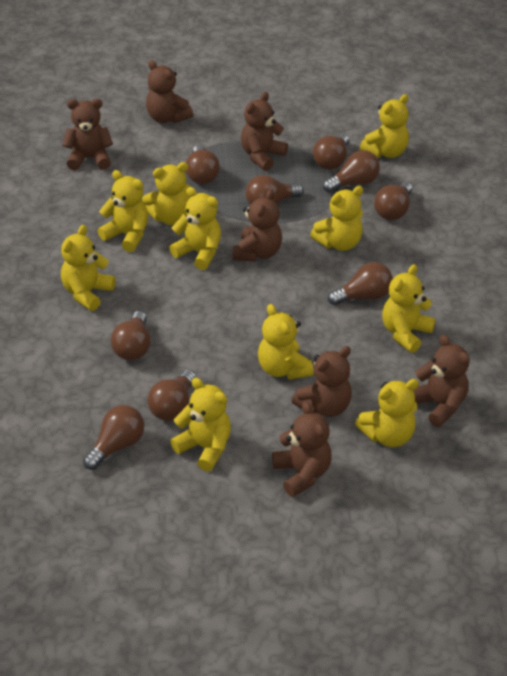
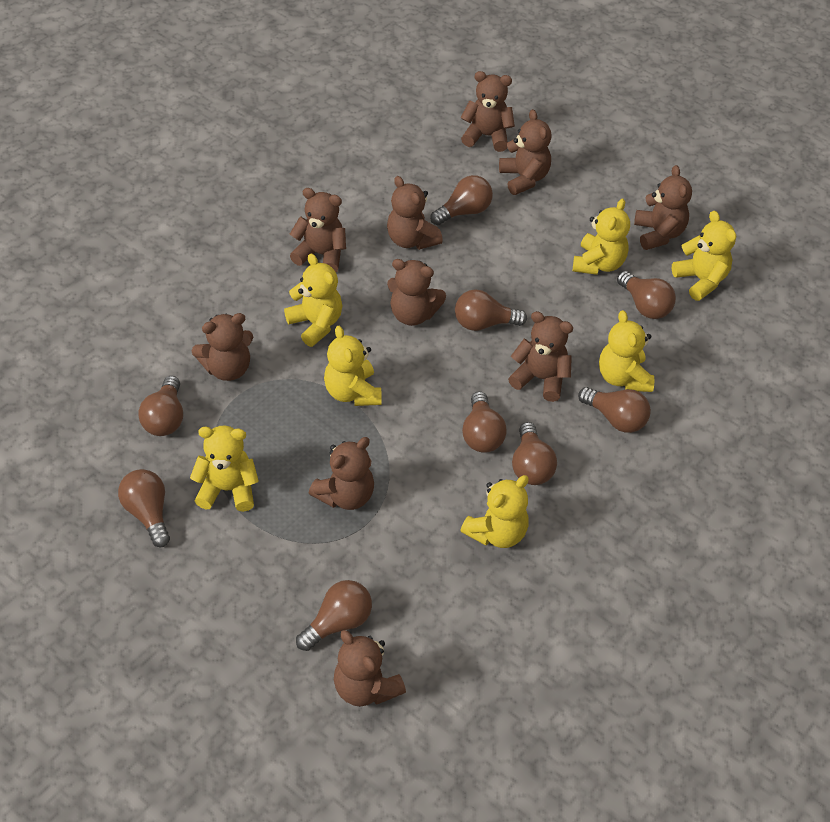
brown teddy bear: 7 -> 10
yellow teddy bear: 10 -> 7

